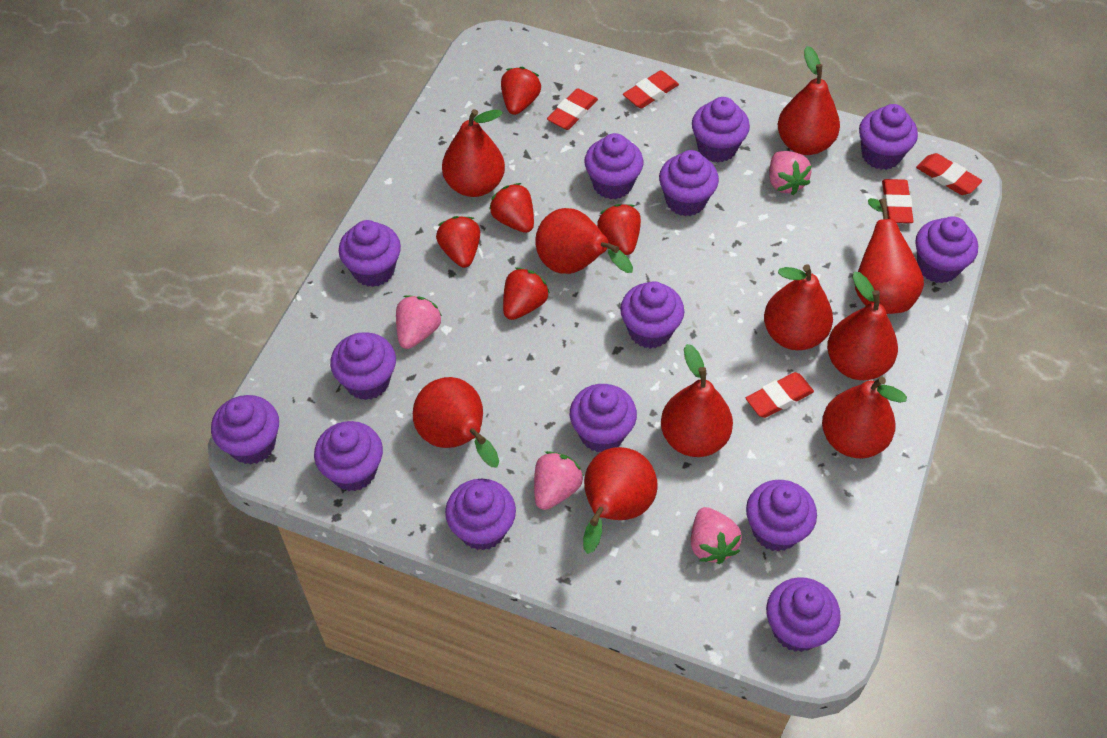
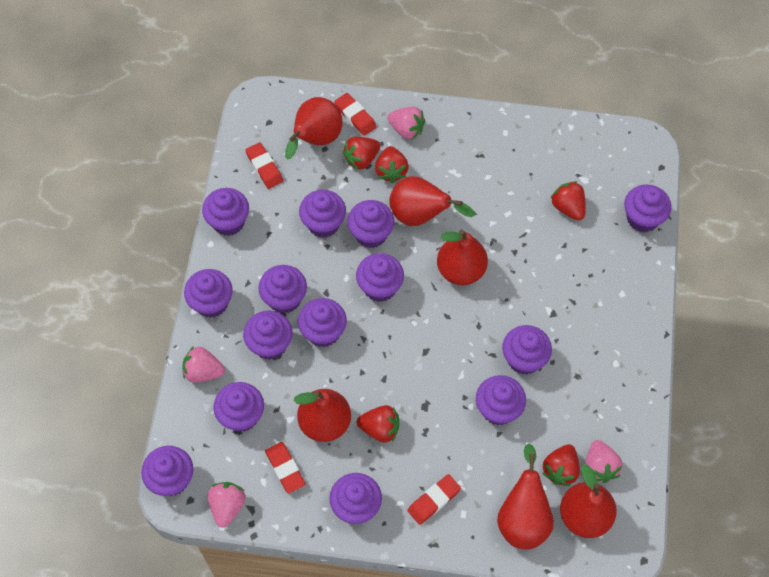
red eraser: 5 -> 4
red pear: 10 -> 6

